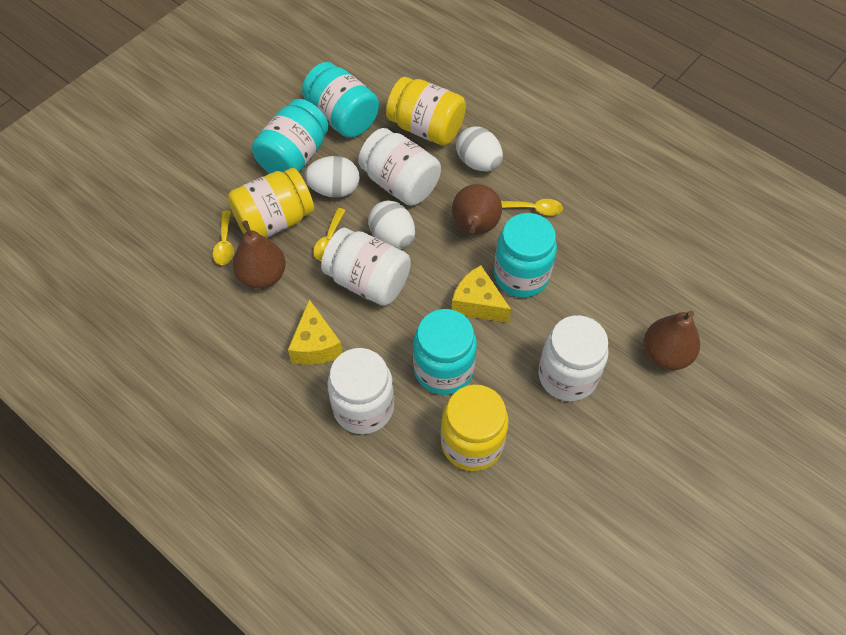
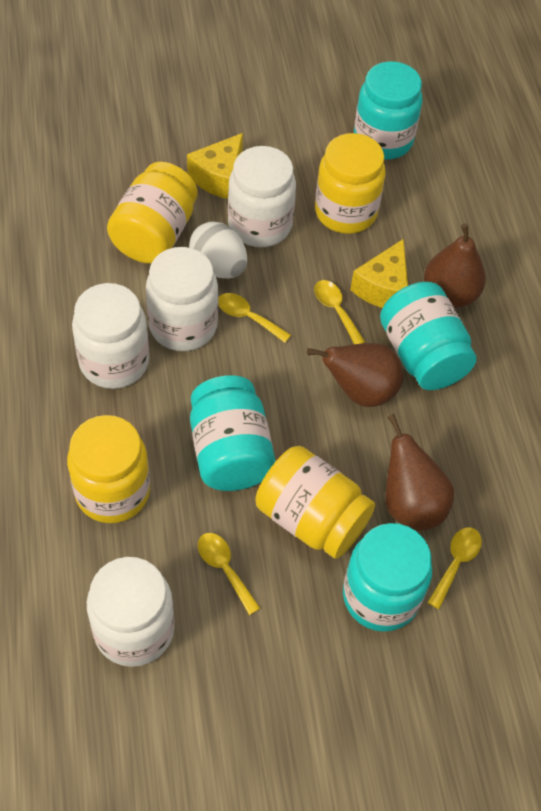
white egg: 3 -> 1
yellow jar: 3 -> 4
yellow spoon: 3 -> 4

